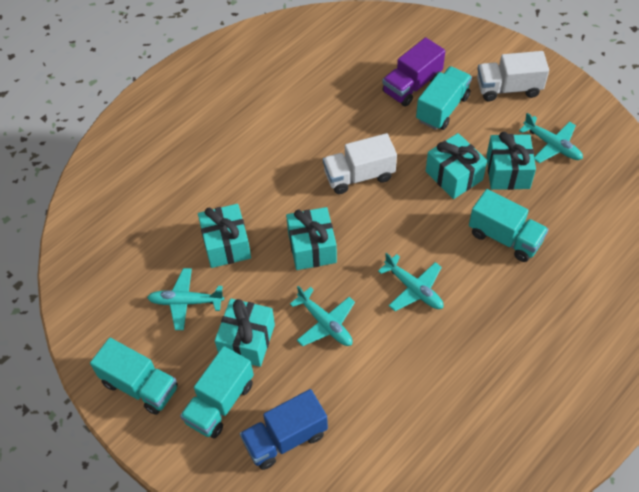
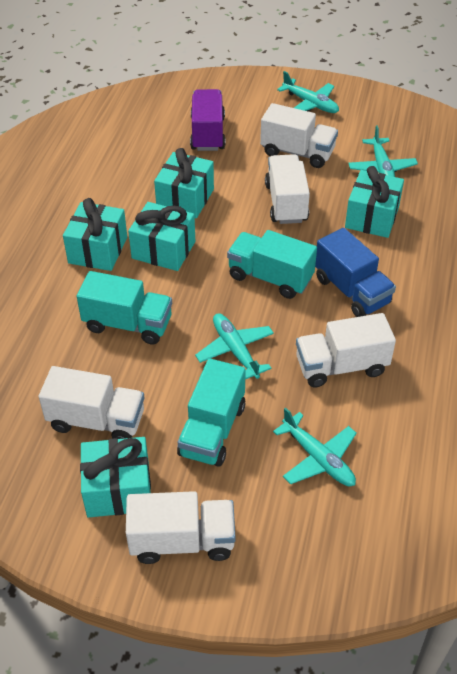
turquoise truck: 4 -> 3
white truck: 2 -> 5

